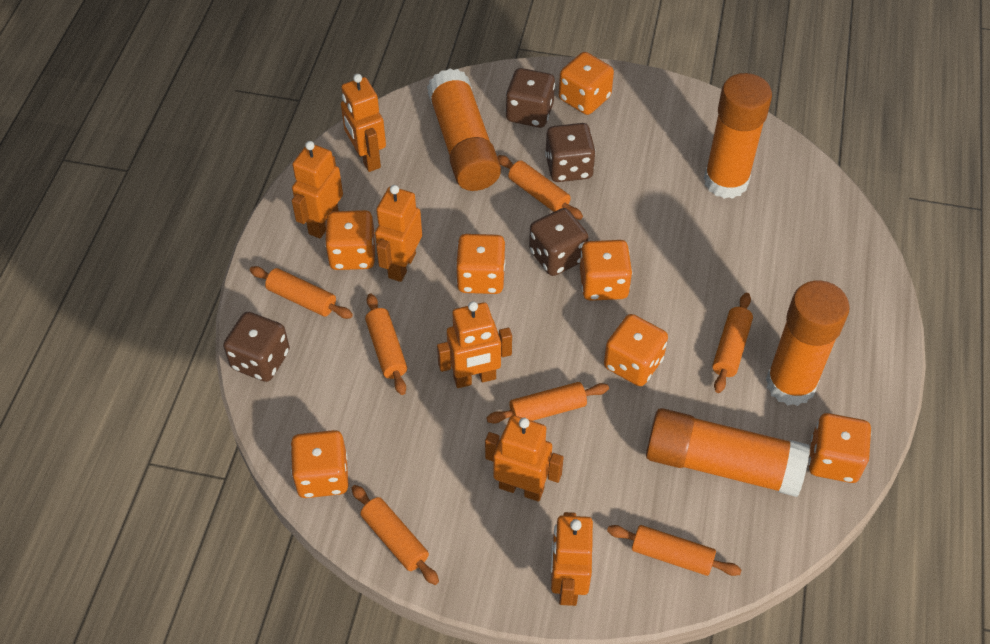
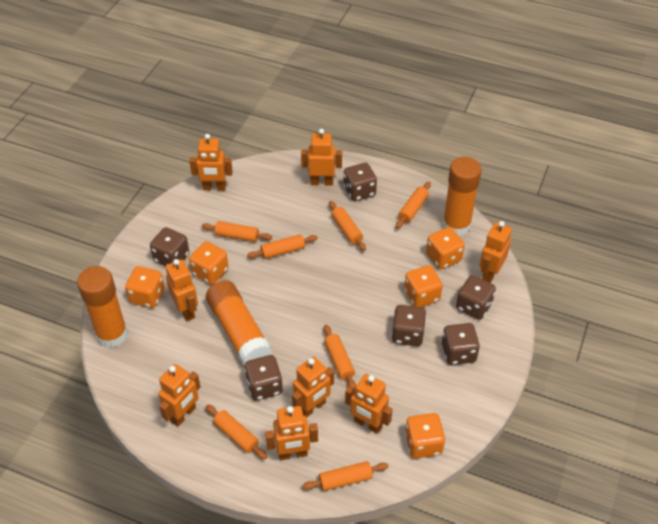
brown dice: 4 -> 6
orange dice: 7 -> 5
orange glue stick: 4 -> 3
orange robot: 6 -> 8

